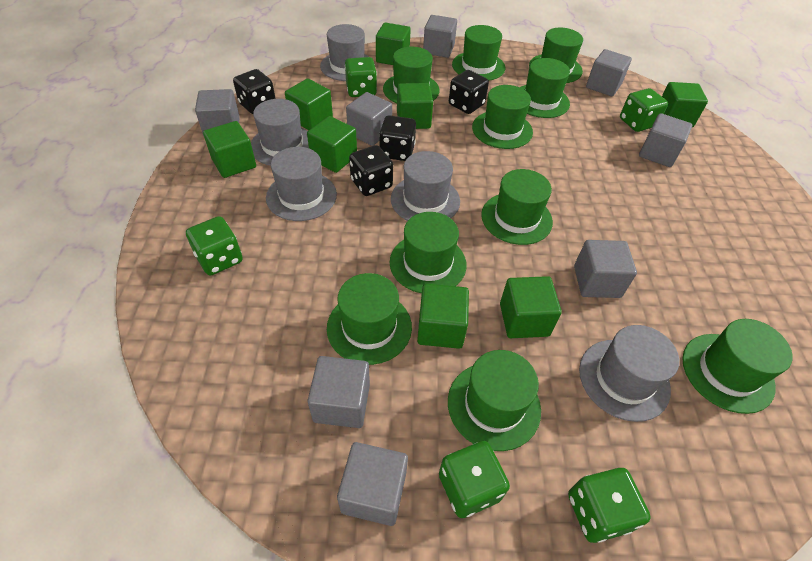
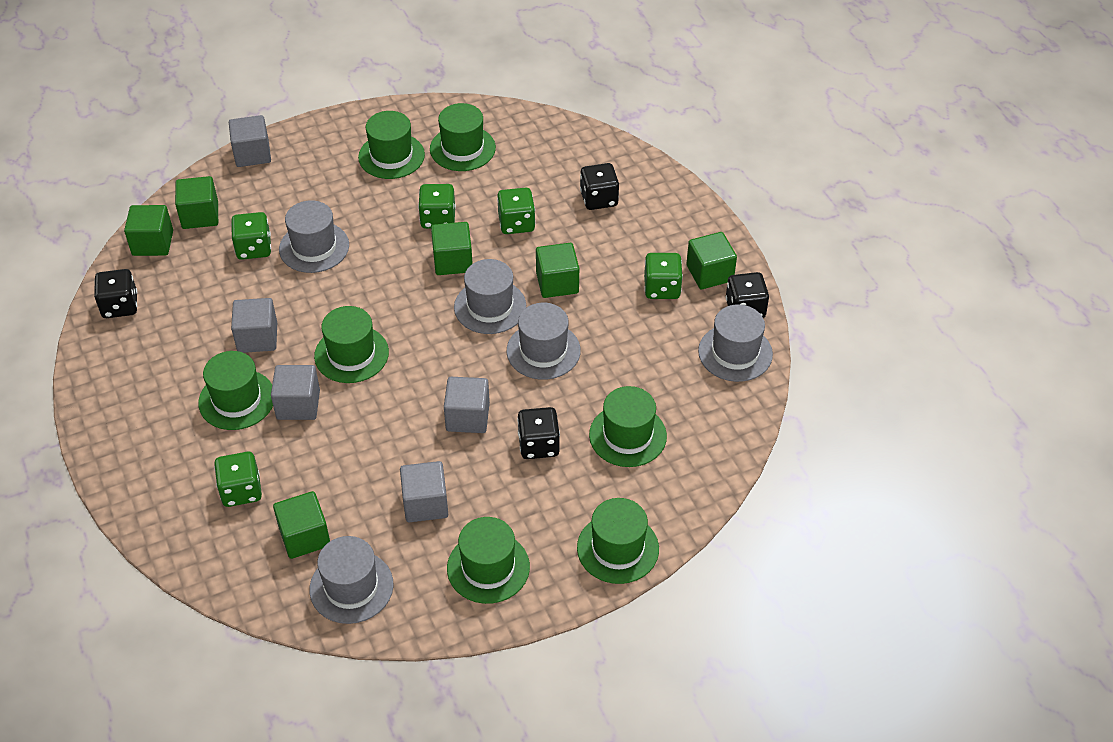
green cube: 8 -> 6
green hat: 10 -> 7
grey cube: 8 -> 5

